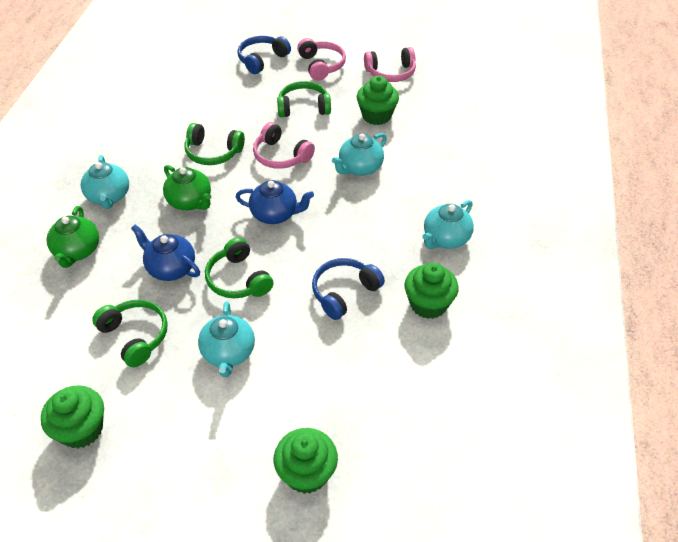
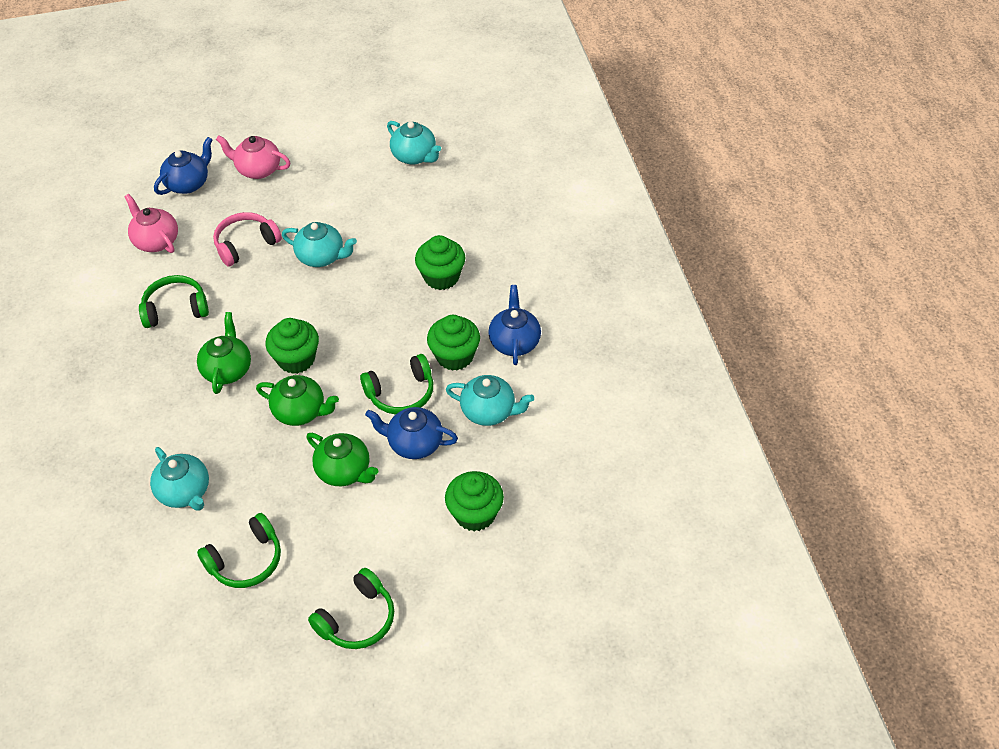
blue headphones: 2 -> 0
blue teapot: 2 -> 3
green teapot: 2 -> 3
pink headphones: 3 -> 1
pink teapot: 0 -> 2

